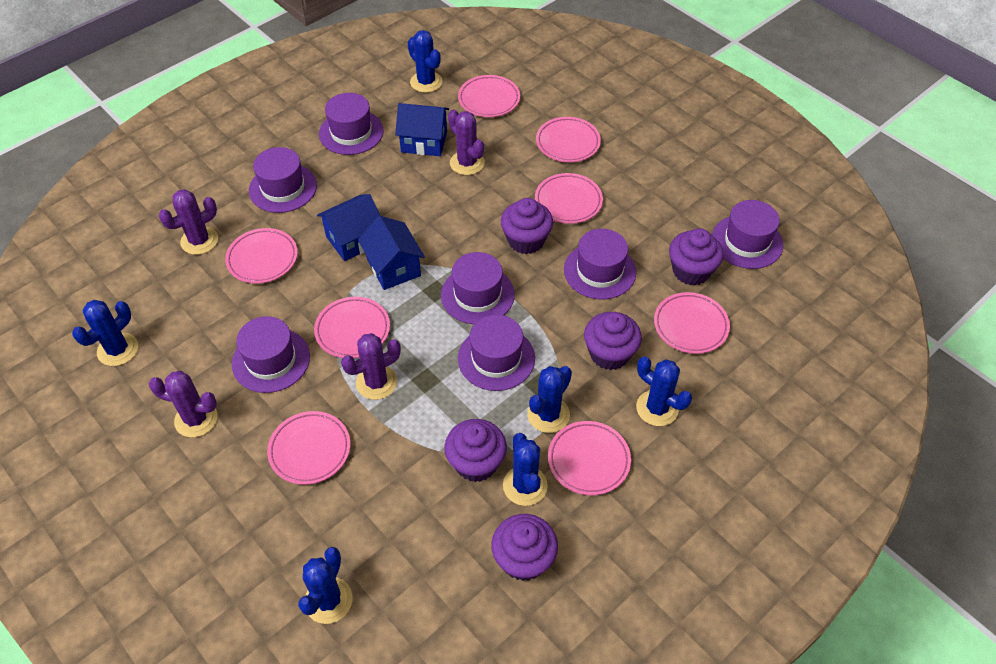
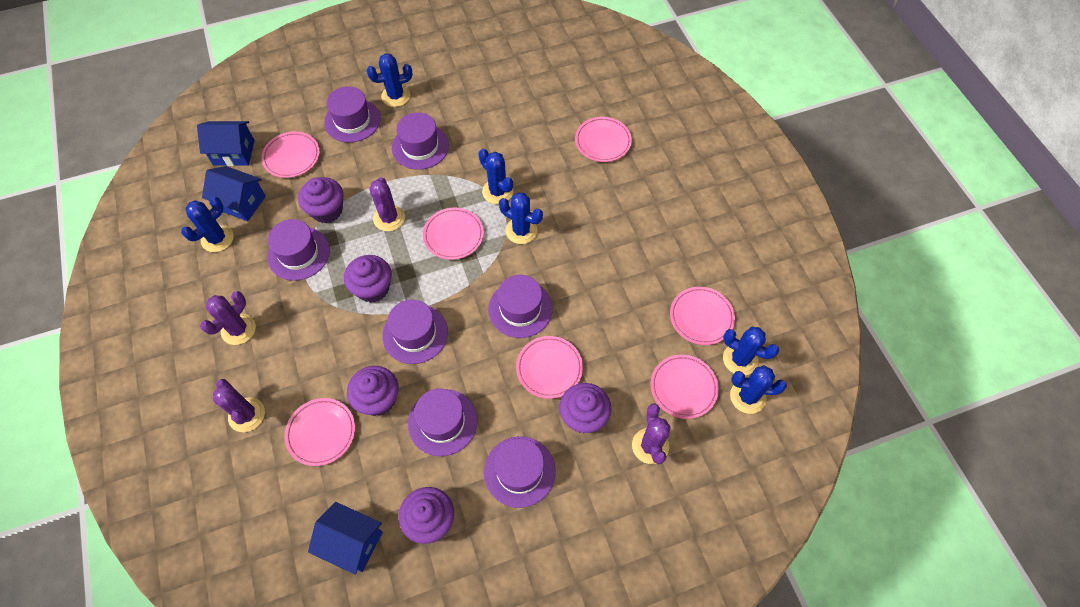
pink plate: 8 -> 7

